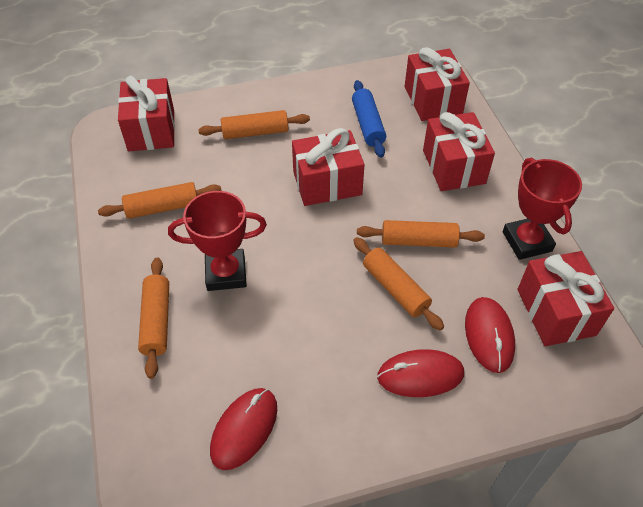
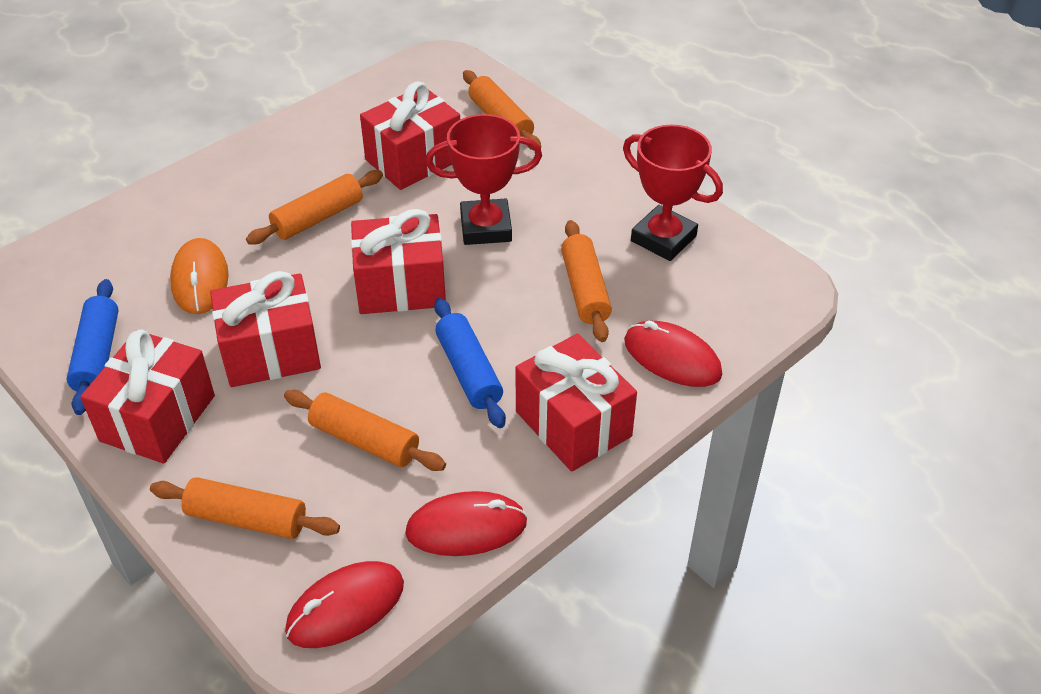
blue rolling pin: 1 -> 2
orange mouse: 0 -> 1

